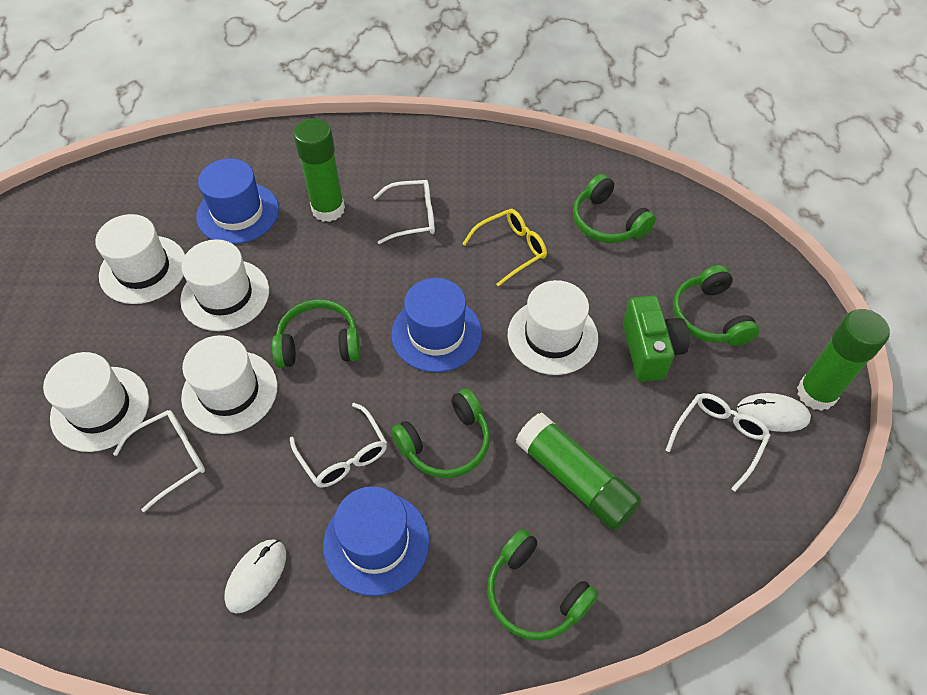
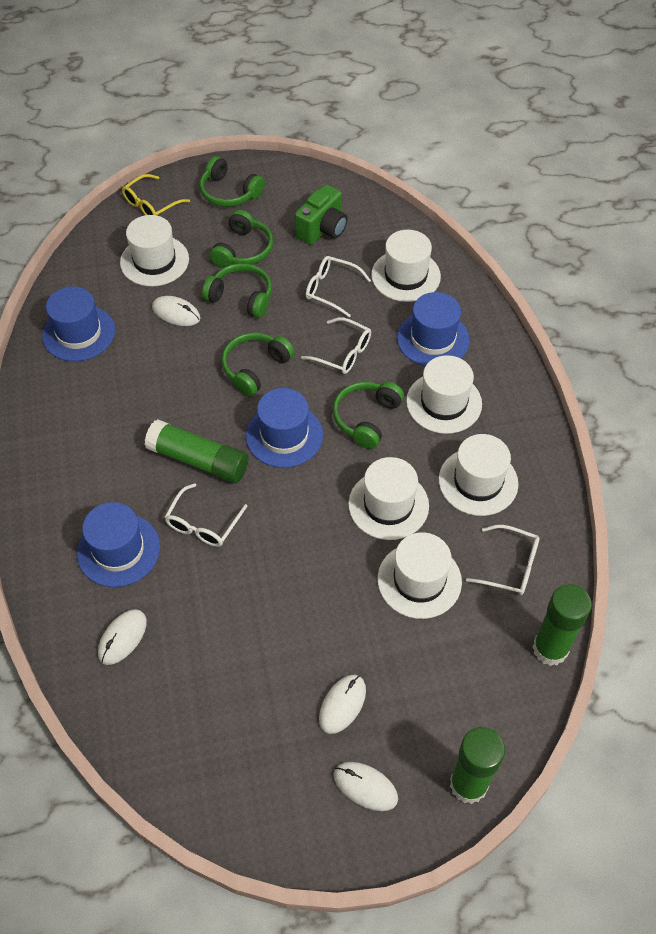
blue hat: 3 -> 4
white hat: 5 -> 6
white mouse: 2 -> 4

